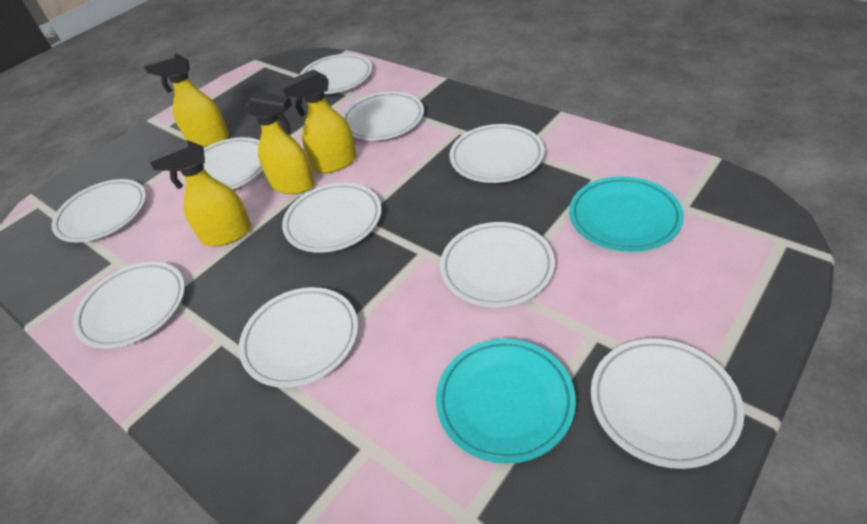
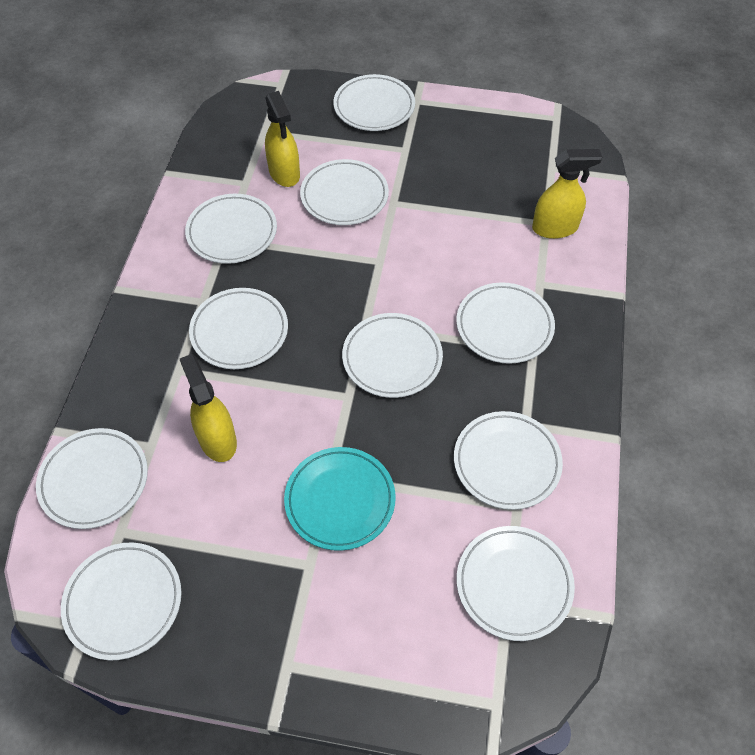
turquoise plate: 2 -> 1
yellow spray bottle: 4 -> 3

